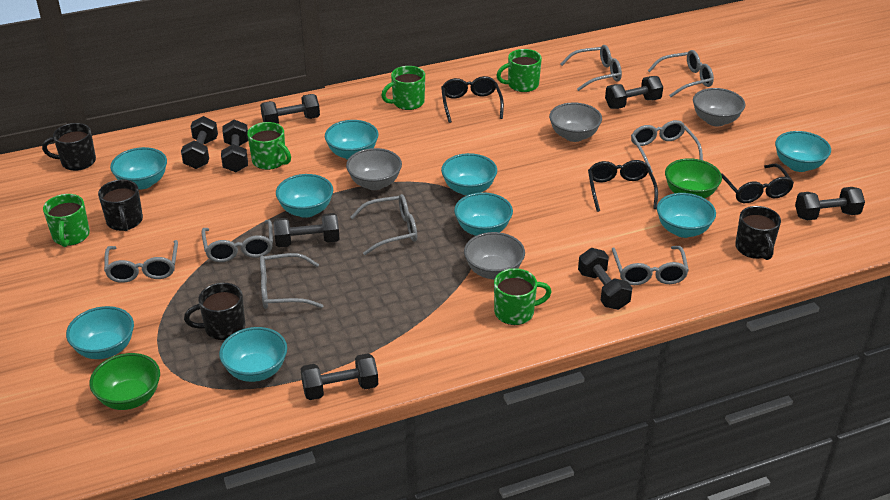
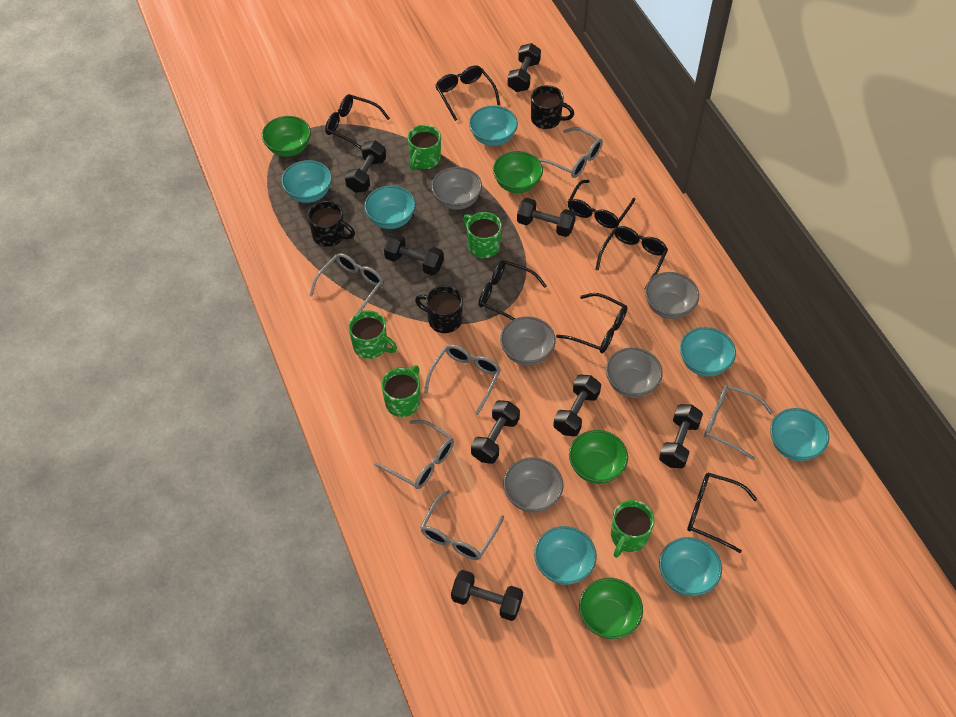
black glasses: 3 -> 7
black mug: 4 -> 3
green bowl: 2 -> 4
grey bowl: 4 -> 5
grey glasses: 8 -> 6
turquoise bowl: 9 -> 7

